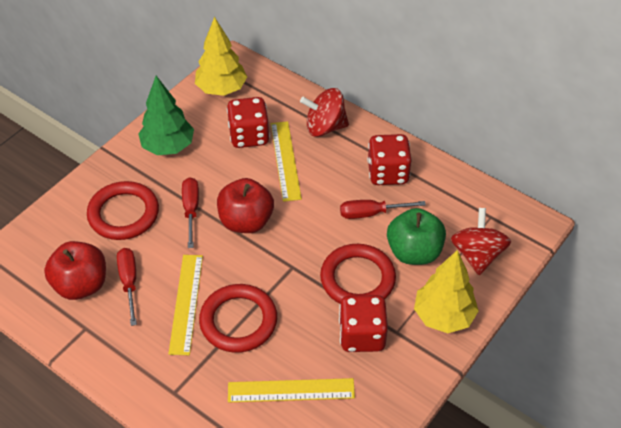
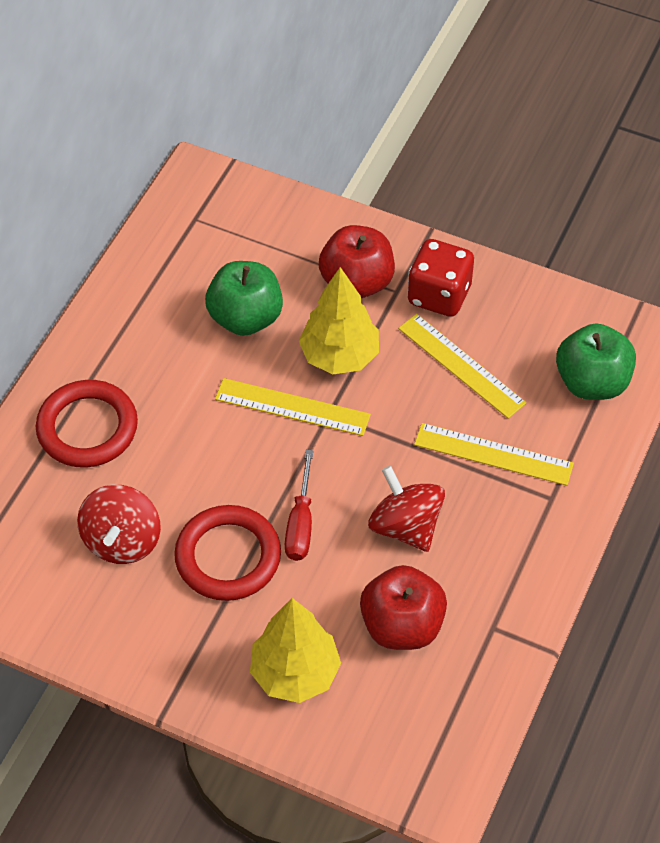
green apple: 1 -> 2
green tree: 1 -> 0
red dice: 3 -> 1
red ring: 3 -> 2
red screwdriver: 3 -> 1

